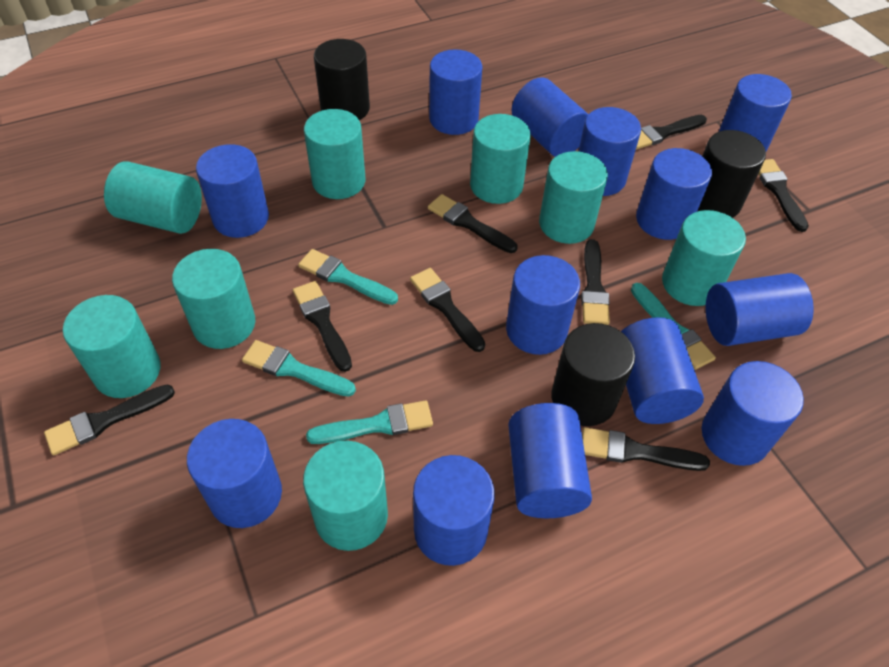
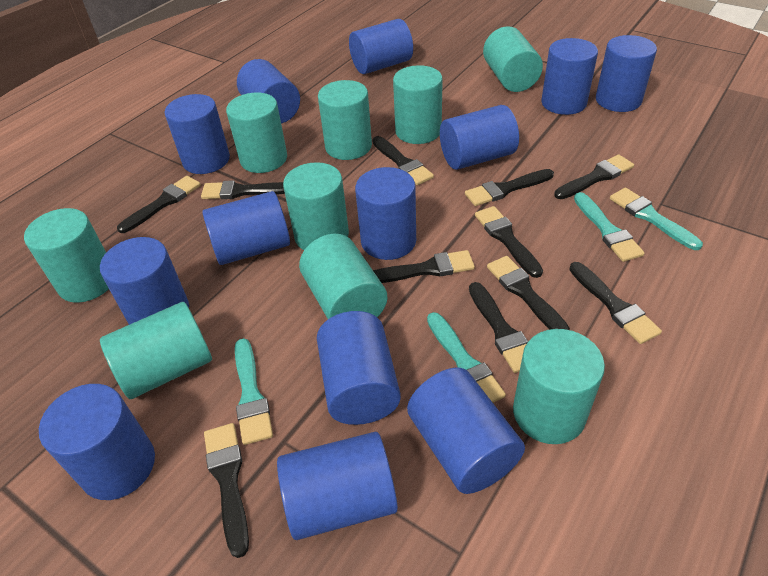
black brush: 8 -> 11
black cylinder: 3 -> 0
turquoise cylinder: 8 -> 9

